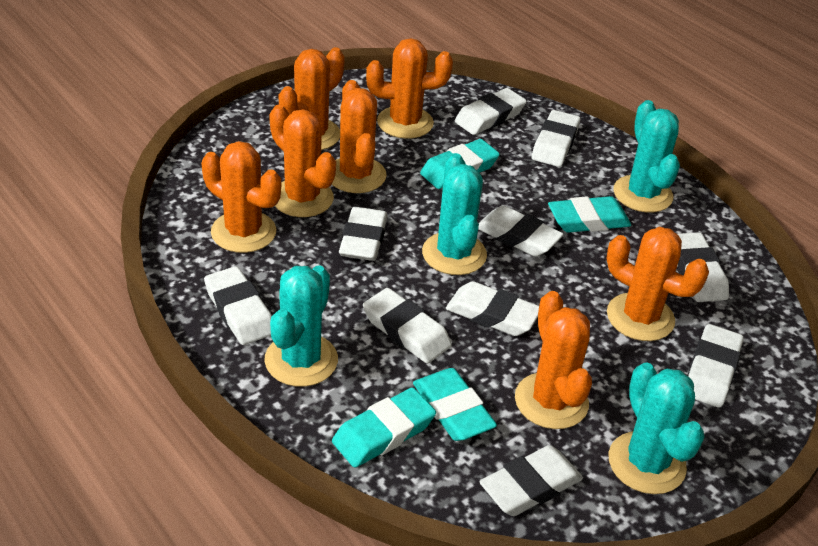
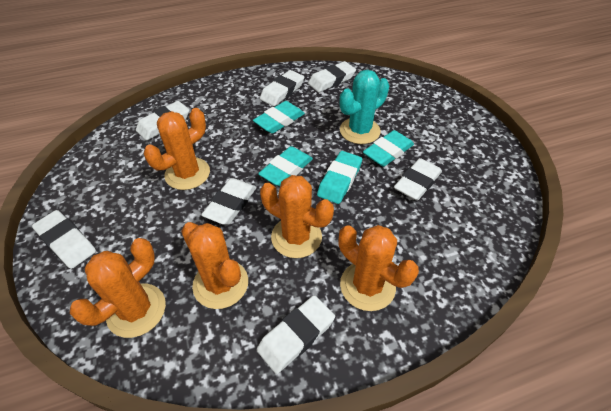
orange cactus: 7 -> 5
turquoise cactus: 4 -> 1
white eraser: 10 -> 7

